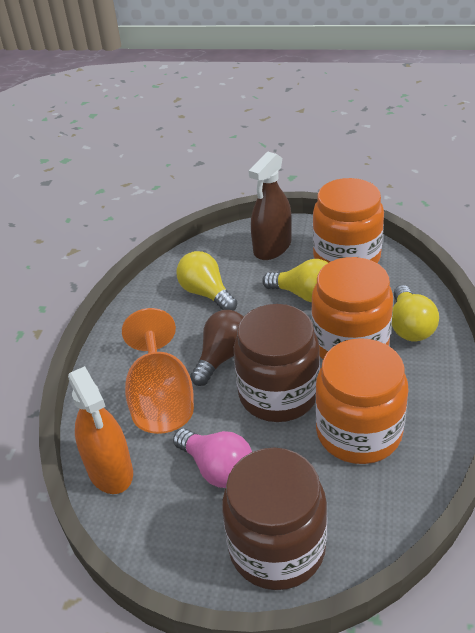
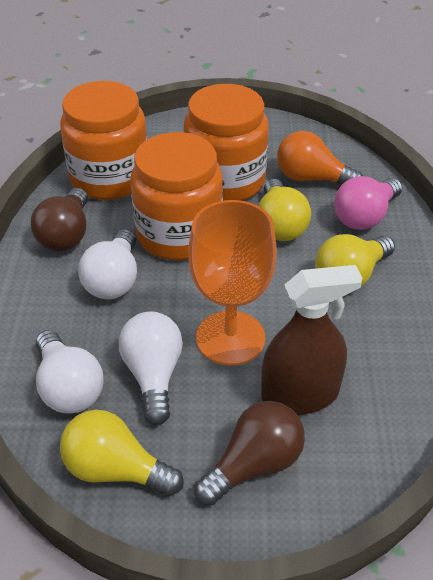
brown jar: 2 -> 0
brown light bulb: 1 -> 2
orange light bulb: 0 -> 1
orange spray bottle: 1 -> 0
white light bulb: 0 -> 3

